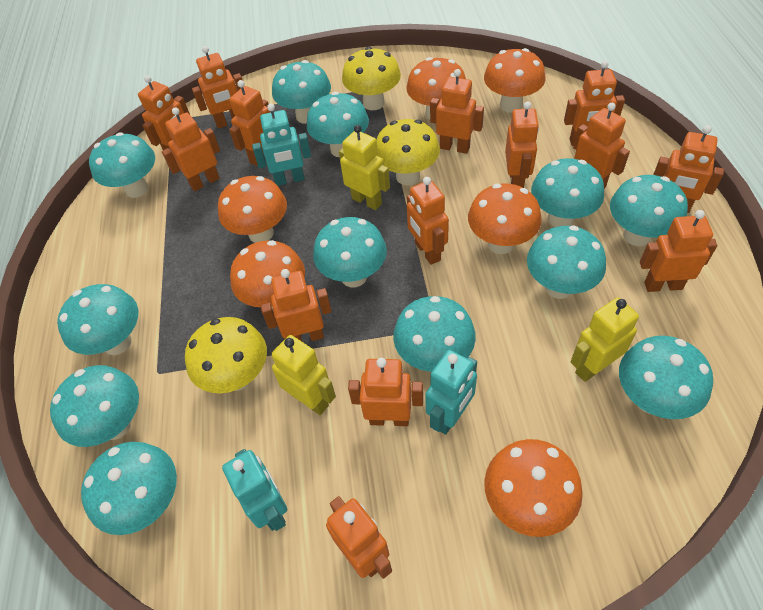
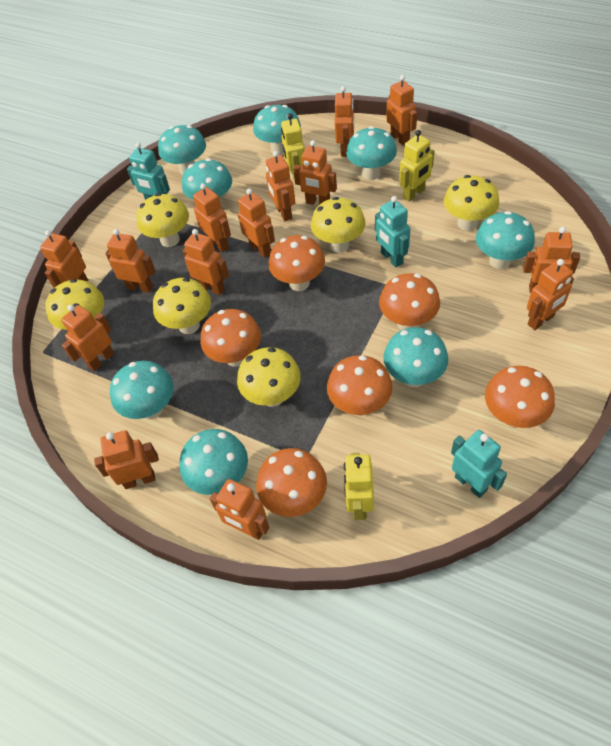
turquoise mushroom: 12 -> 8
yellow mushroom: 3 -> 6

